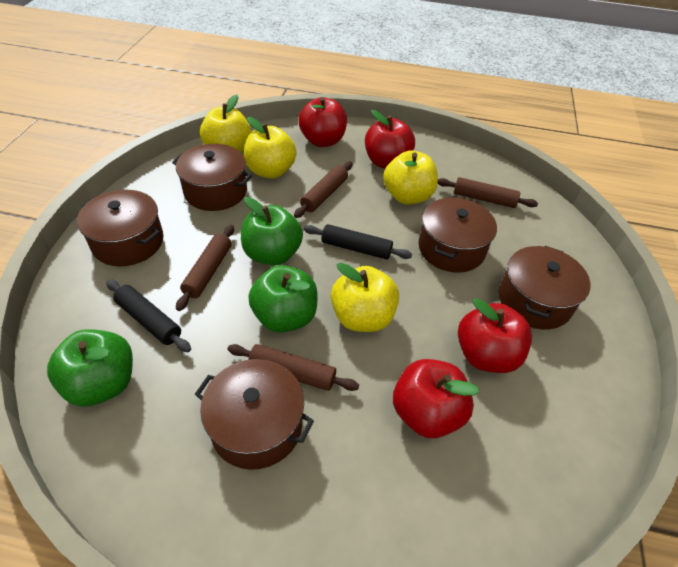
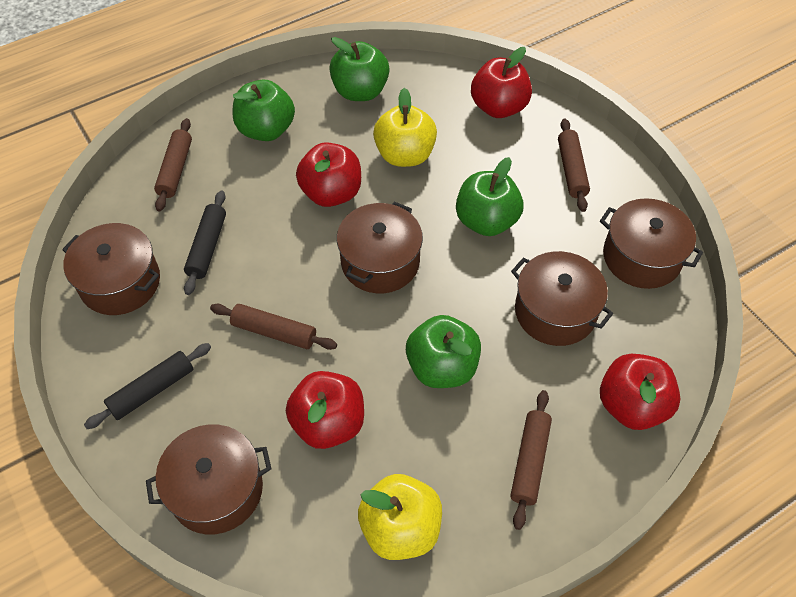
green apple: 3 -> 4
yellow apple: 4 -> 2

